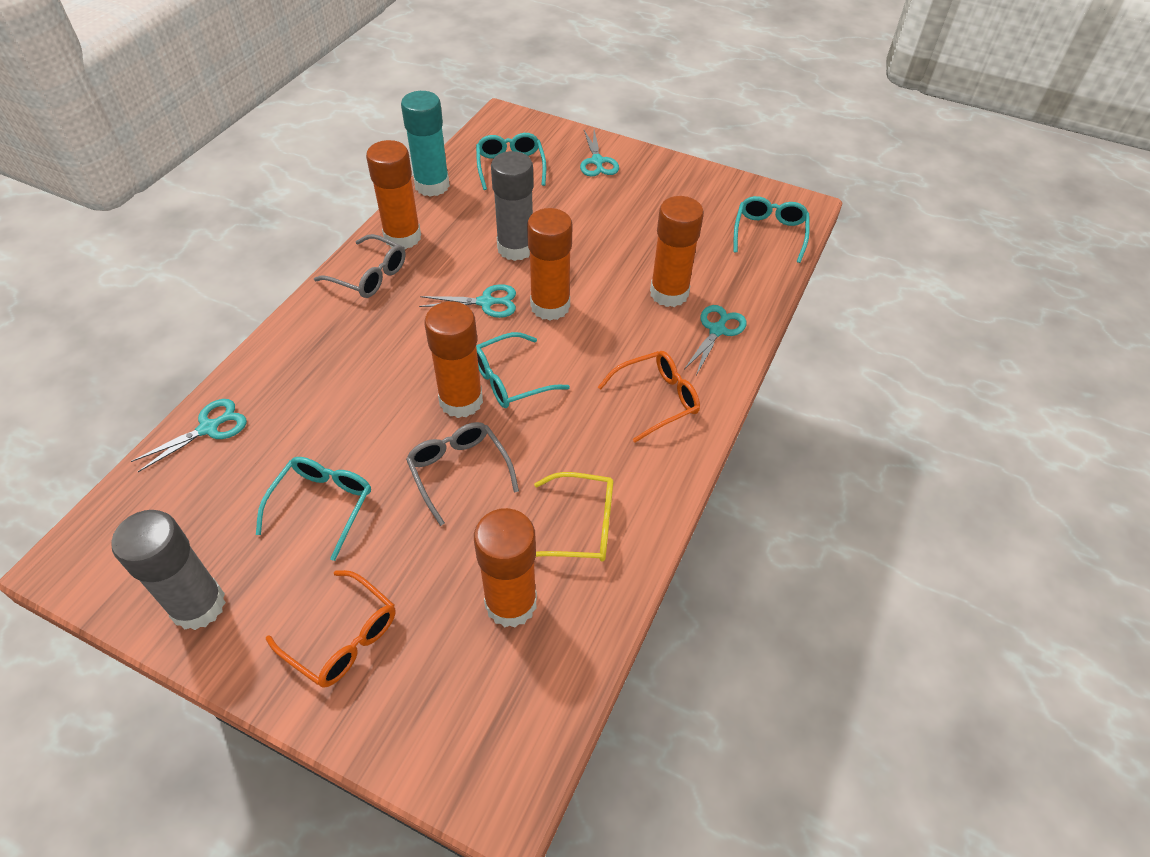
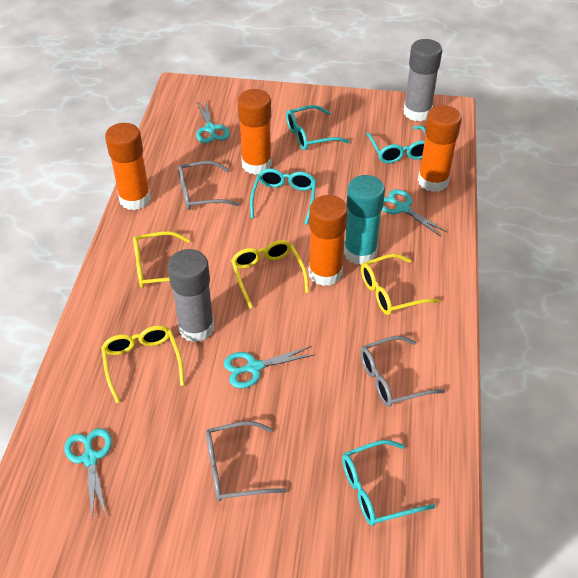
grey glasses: 2 -> 3
orange glasses: 2 -> 0
orange glue stick: 5 -> 4
yellow glasses: 1 -> 4

